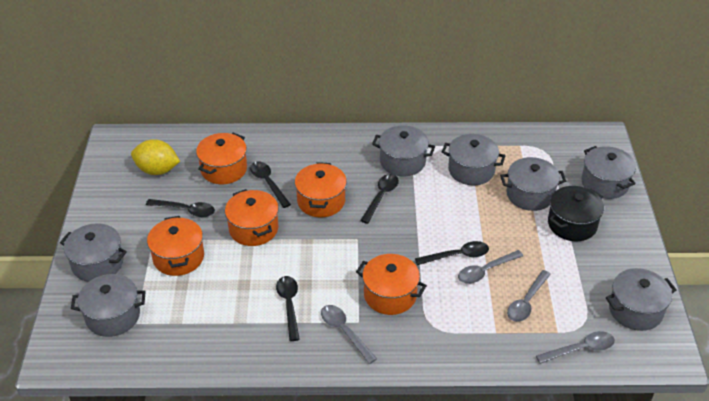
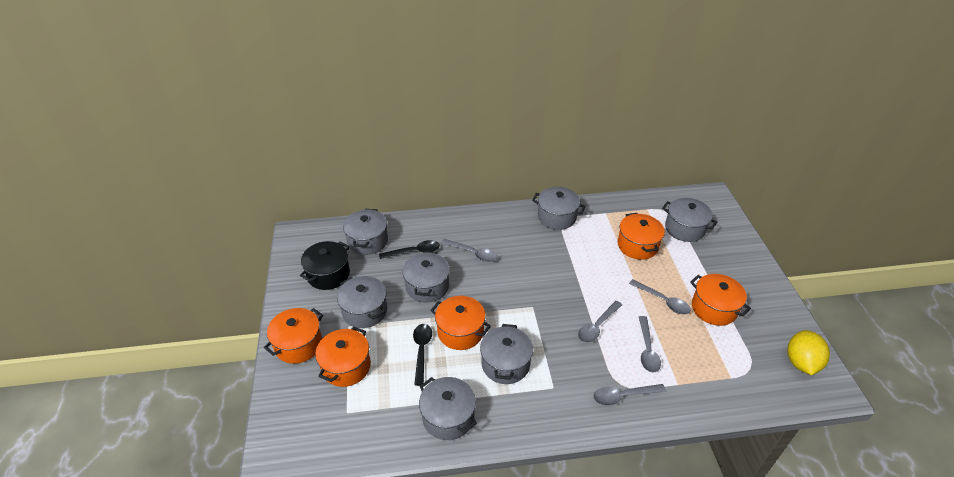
black spoon: 5 -> 2
grey spoon: 4 -> 5

